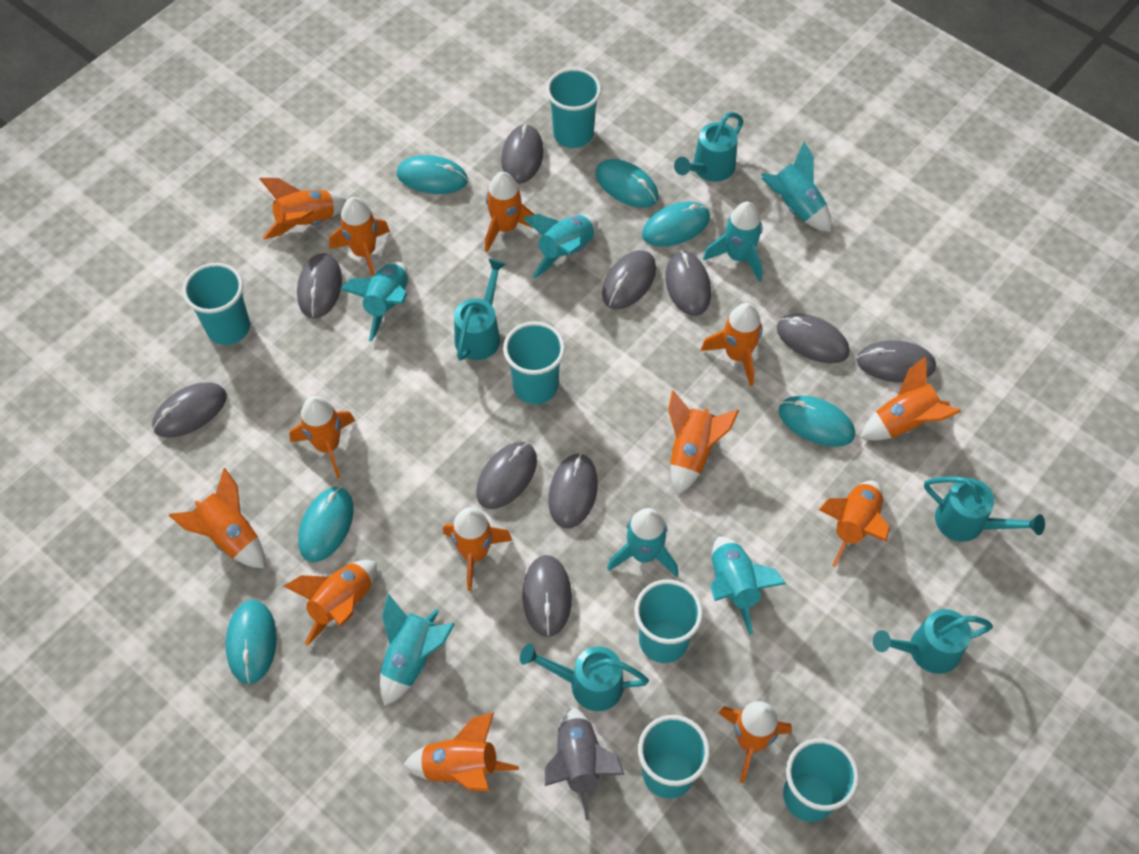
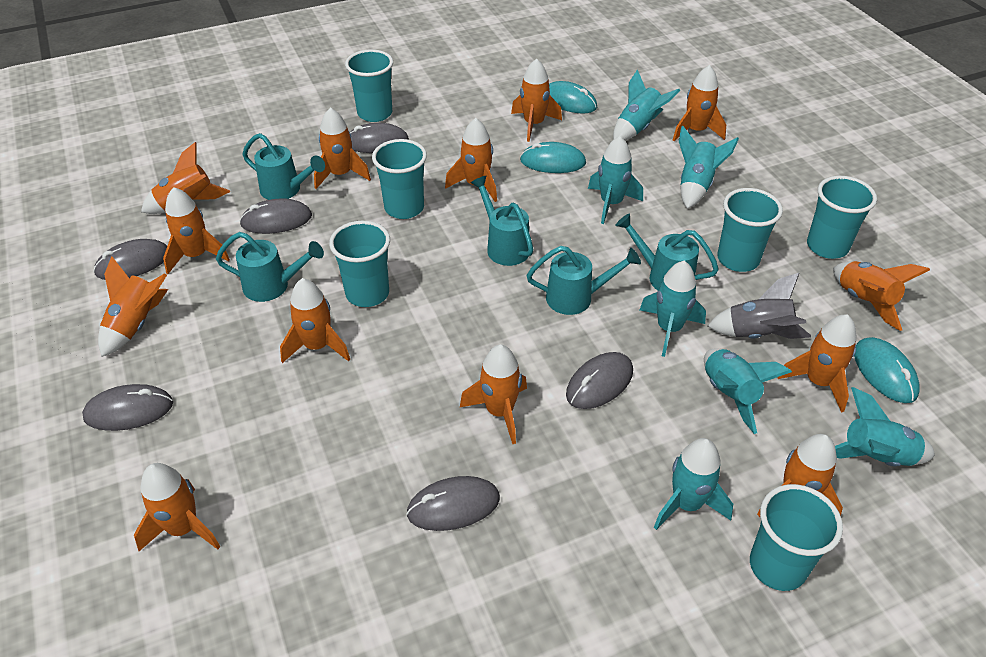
grey mouse: 10 -> 6
turquoise mouse: 6 -> 3

